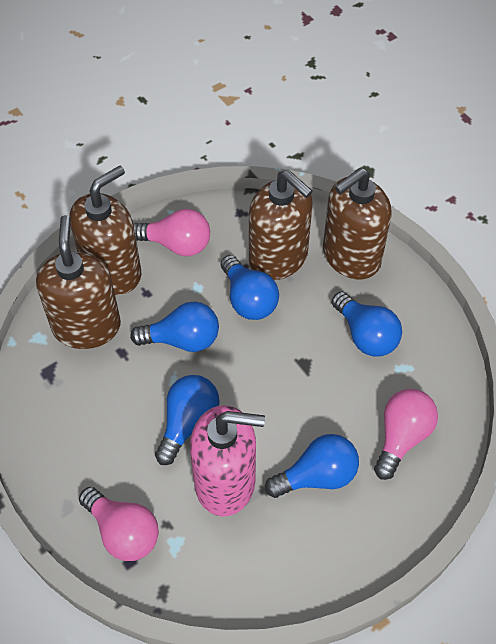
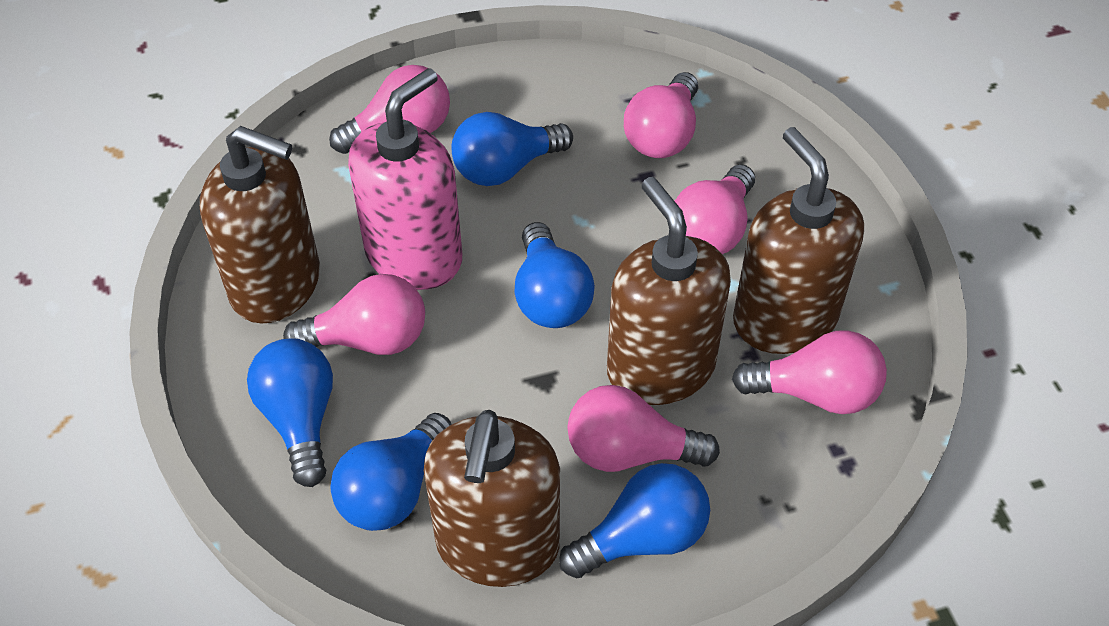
pink light bulb: 3 -> 6

